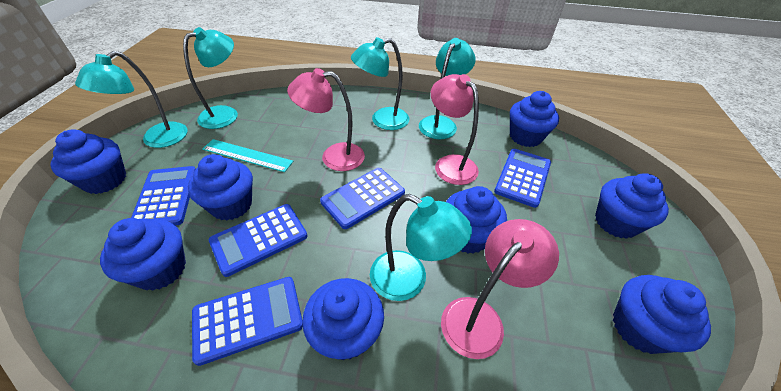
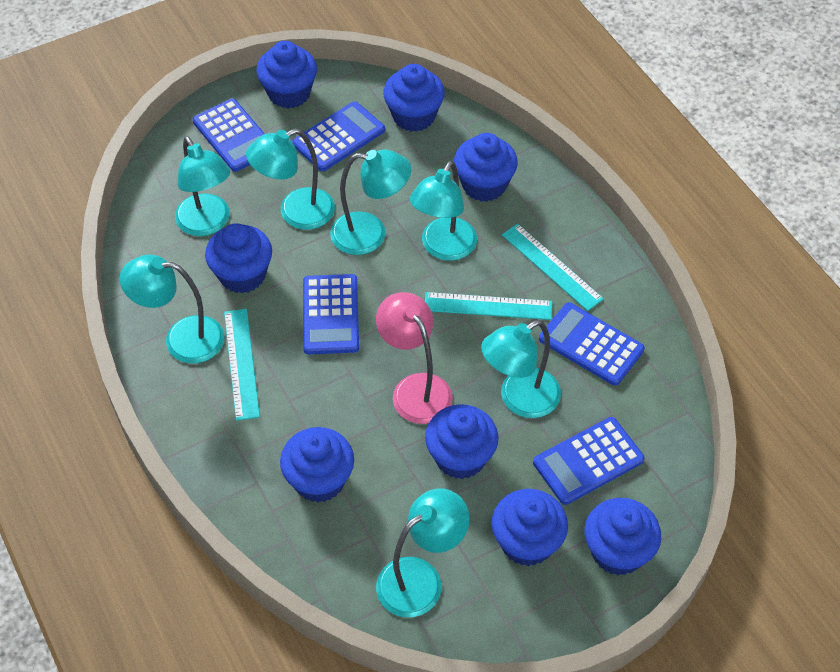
pink lamp: 3 -> 1
turquoise lamp: 5 -> 7
turquoise ruler: 1 -> 3

